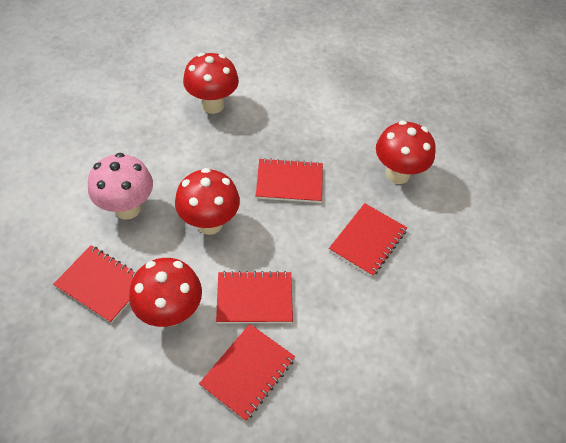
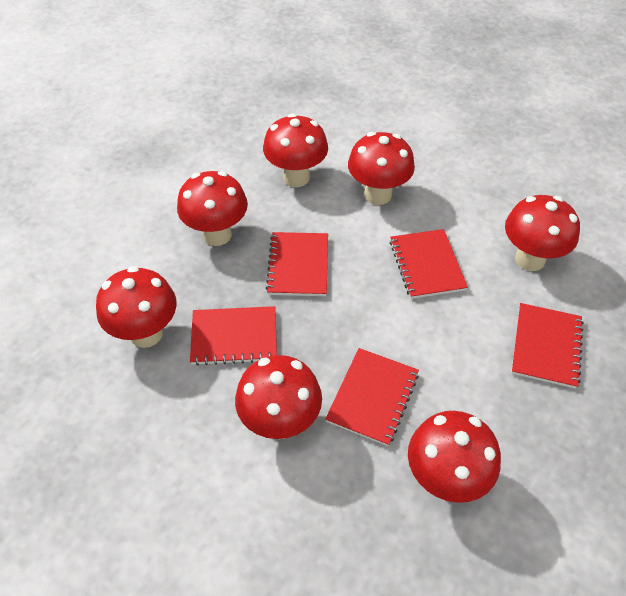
pink mushroom: 1 -> 0
red mushroom: 4 -> 7

